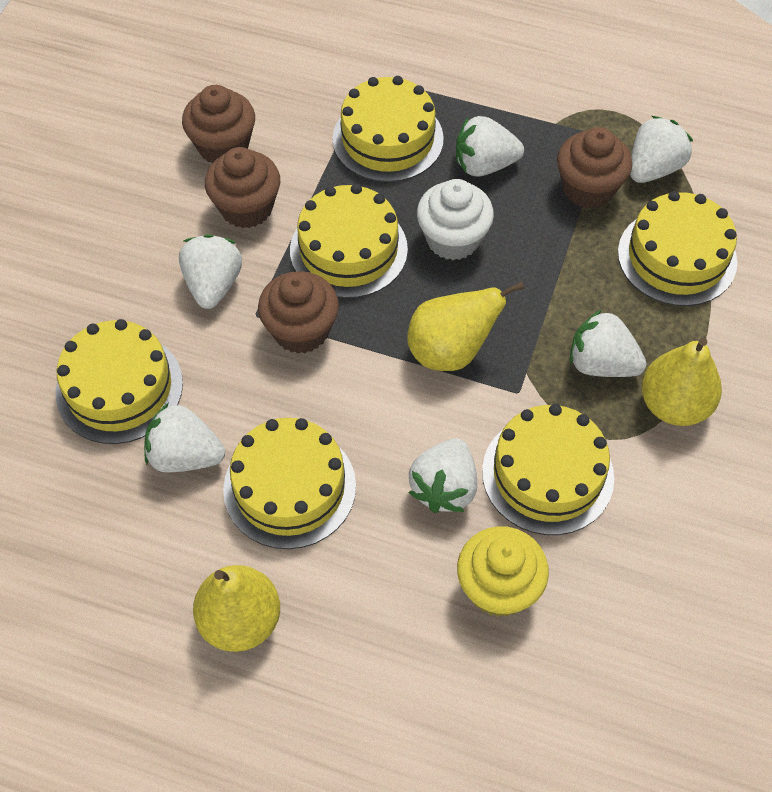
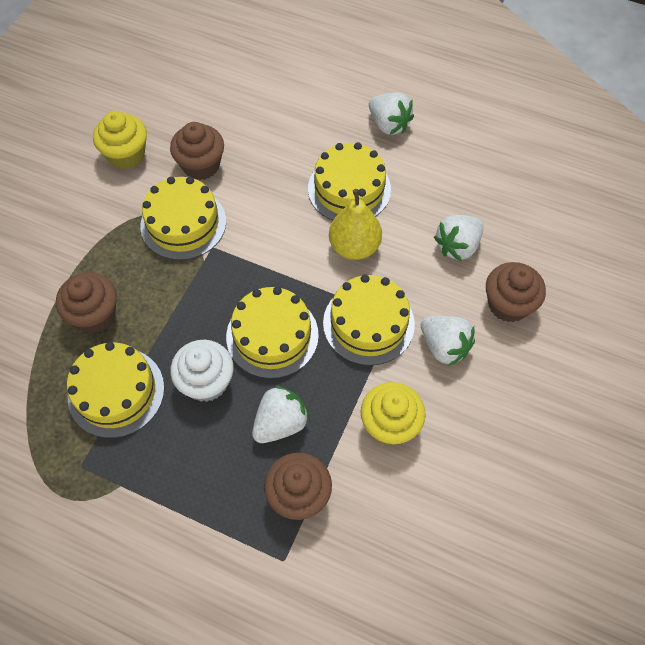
white strawberry: 6 -> 4
yellow cake: 6 -> 5
yellow cupcake: 1 -> 2
yellow pear: 3 -> 1

